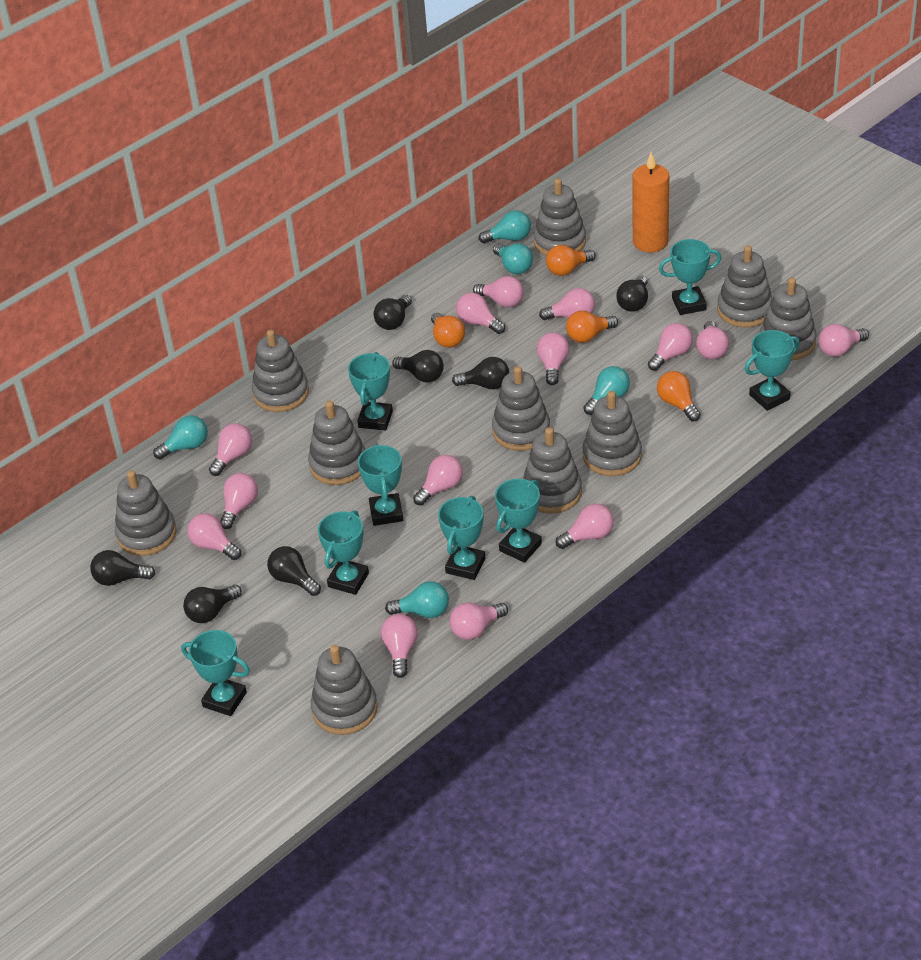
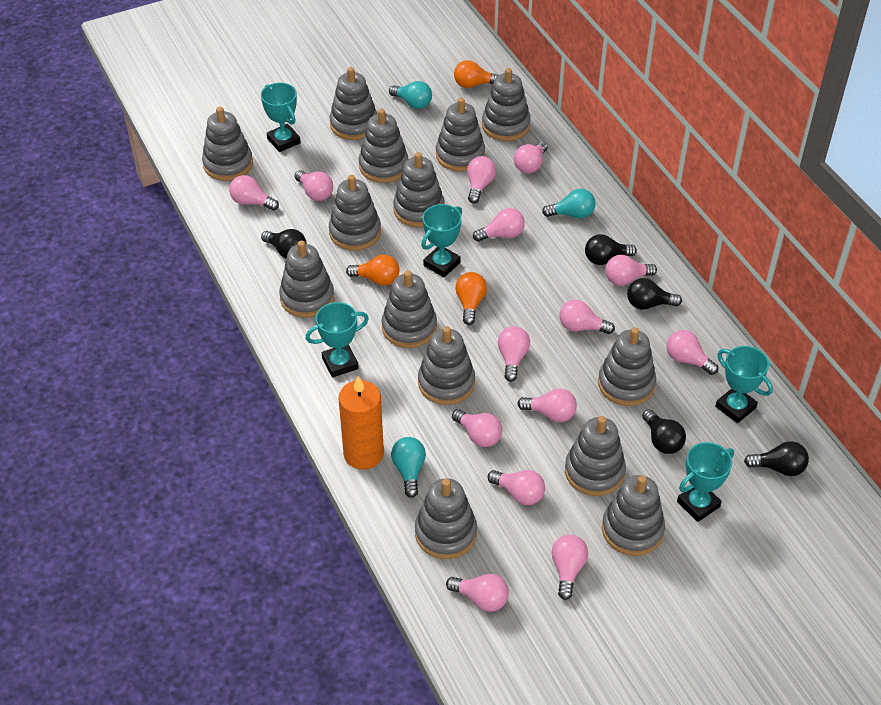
black light bulb: 7 -> 5
grey stacking toy: 10 -> 14
orange light bulb: 4 -> 3
turquoise light bulb: 5 -> 3
turquoise trophy: 8 -> 5

